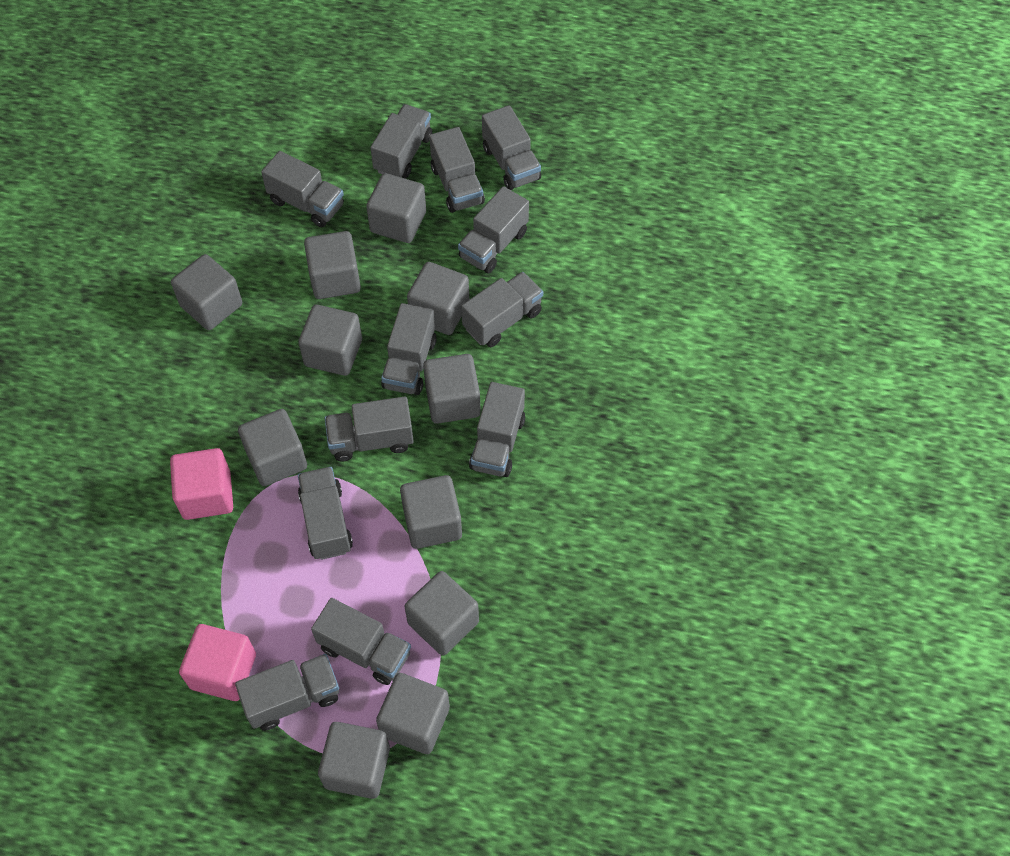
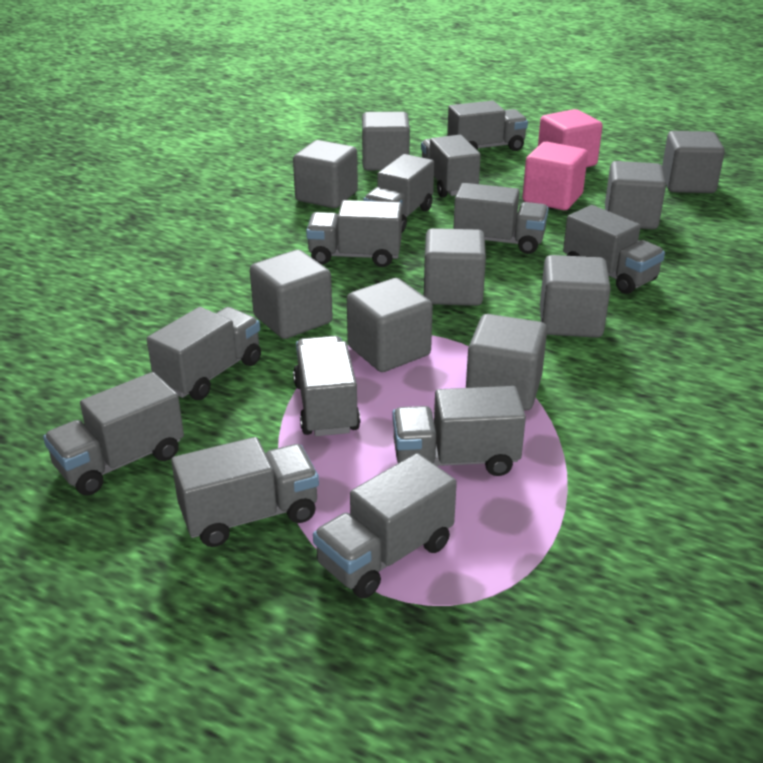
grey cube: 11 -> 9

